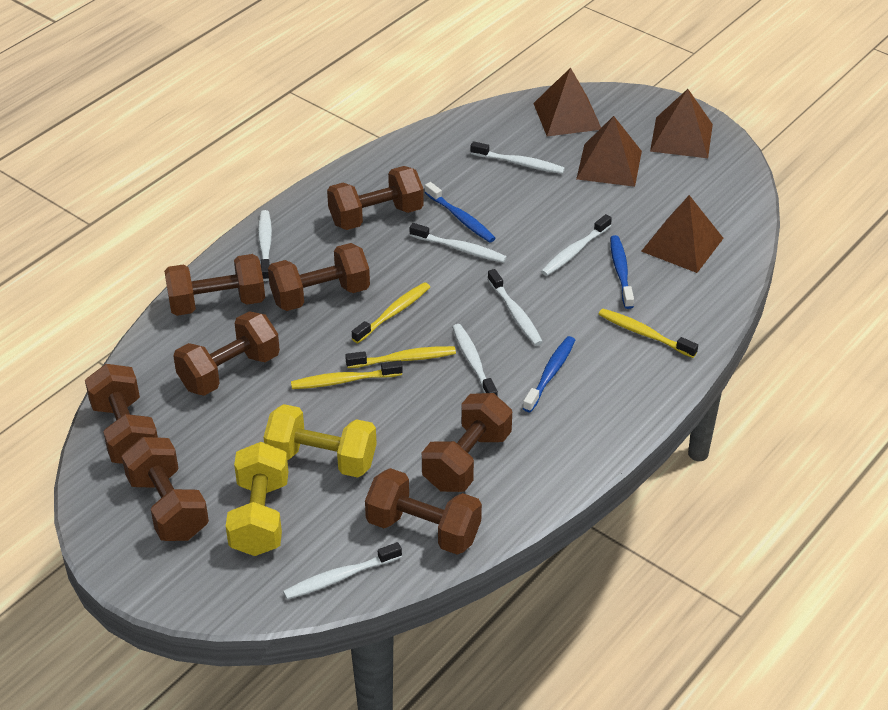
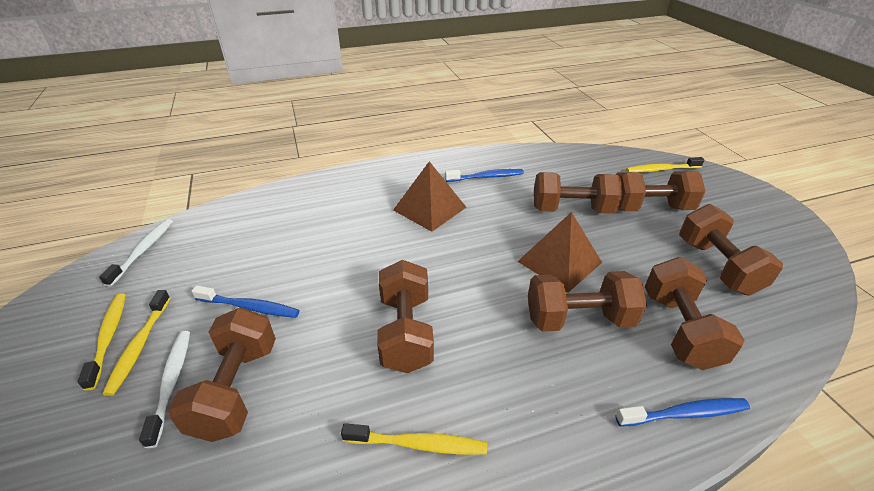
brown dumbbell: 8 -> 7
brown pyramid: 4 -> 2
white toothbrush: 7 -> 2
yellow dumbbell: 2 -> 0

